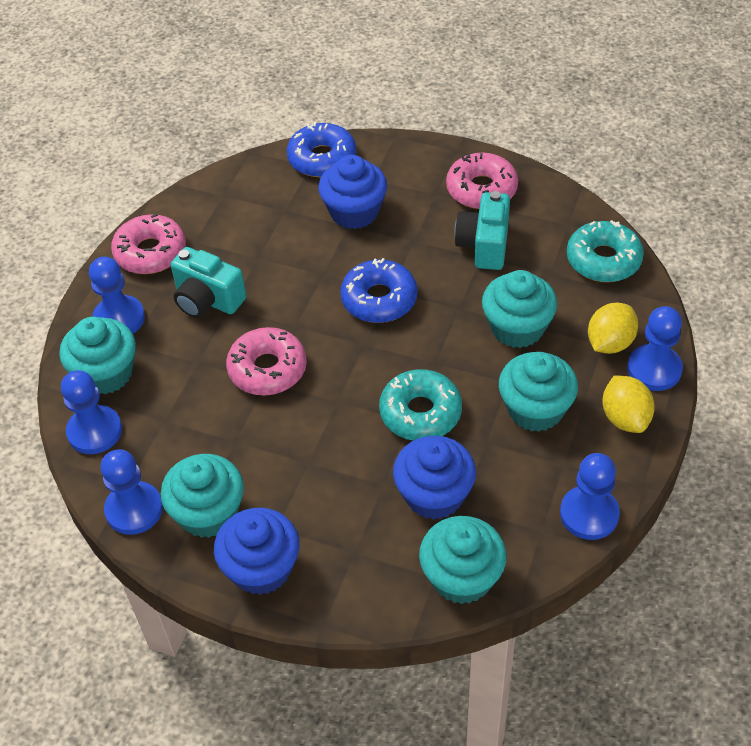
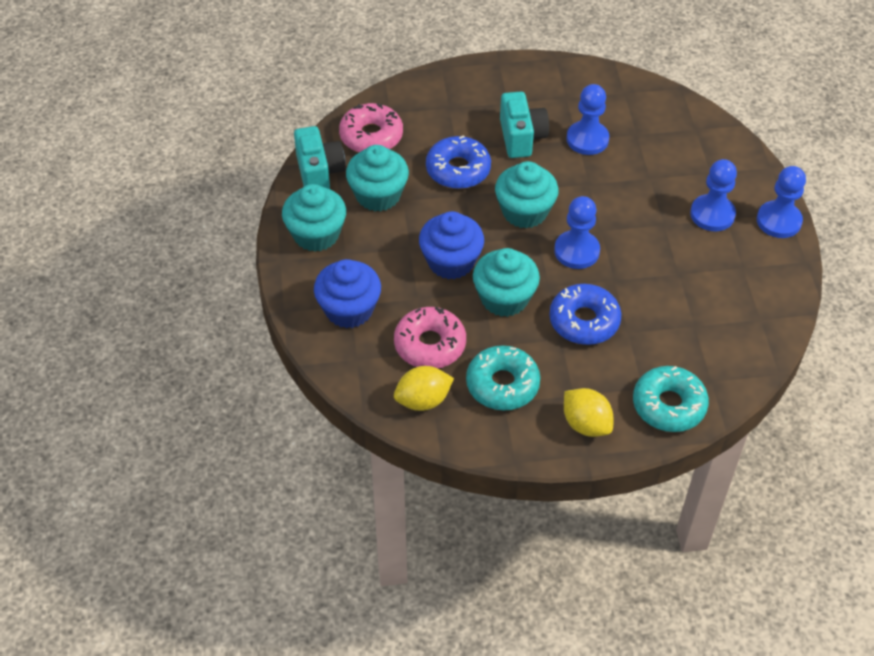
blue cupcake: 3 -> 2
blue pawn: 5 -> 4
pink donut: 3 -> 2
turquoise cupcake: 5 -> 4

